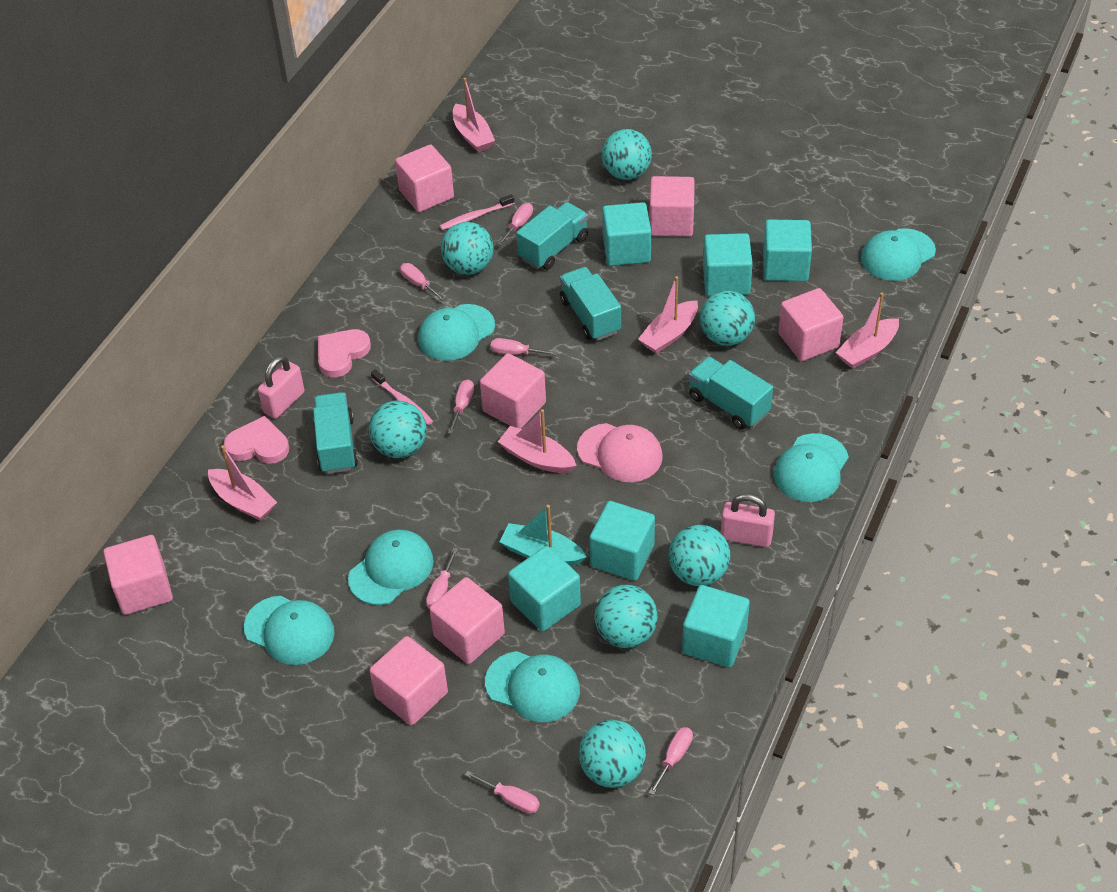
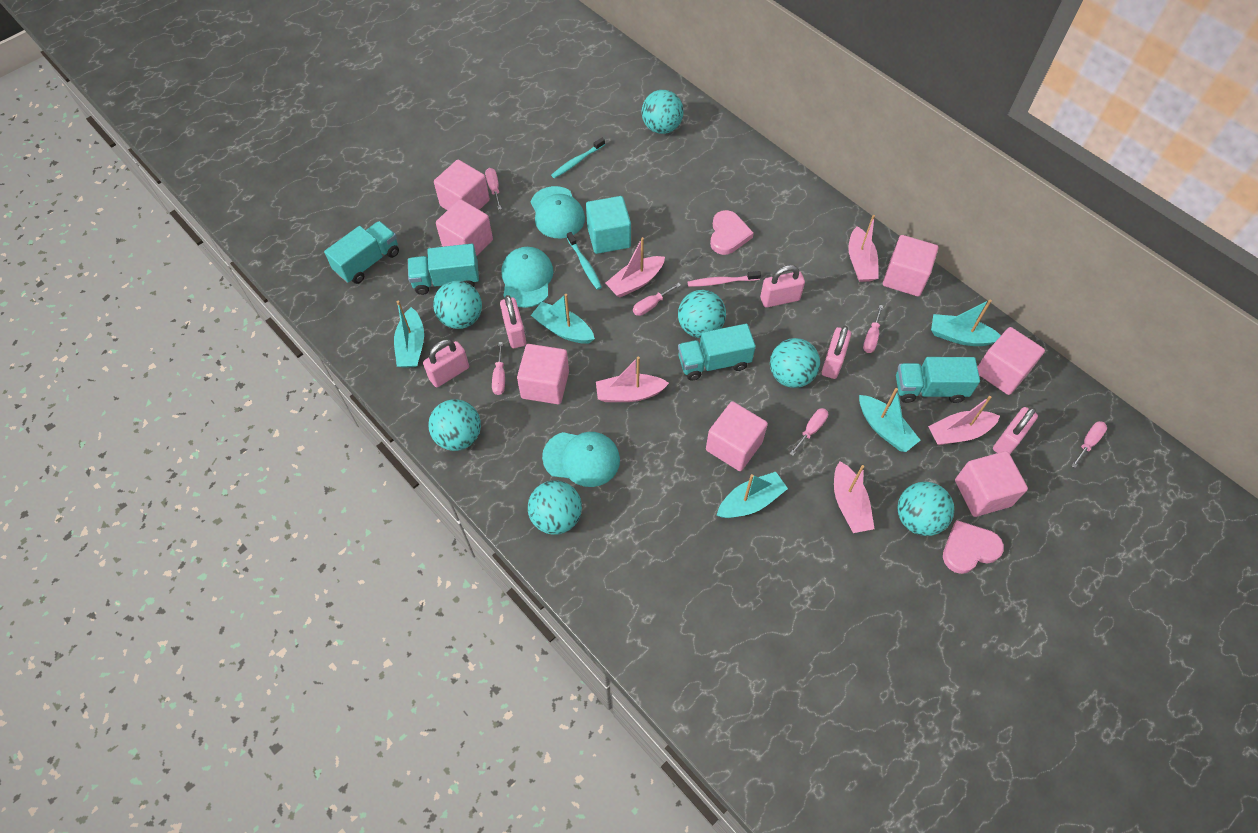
pink cap: 1 -> 0
pink padlock: 2 -> 5
pink screwdriver: 7 -> 6
pink toothbrush: 2 -> 1
turquoise boat: 1 -> 5
turquoise cap: 6 -> 3
turquoise cube: 6 -> 1
turquoise toothbrush: 0 -> 2

